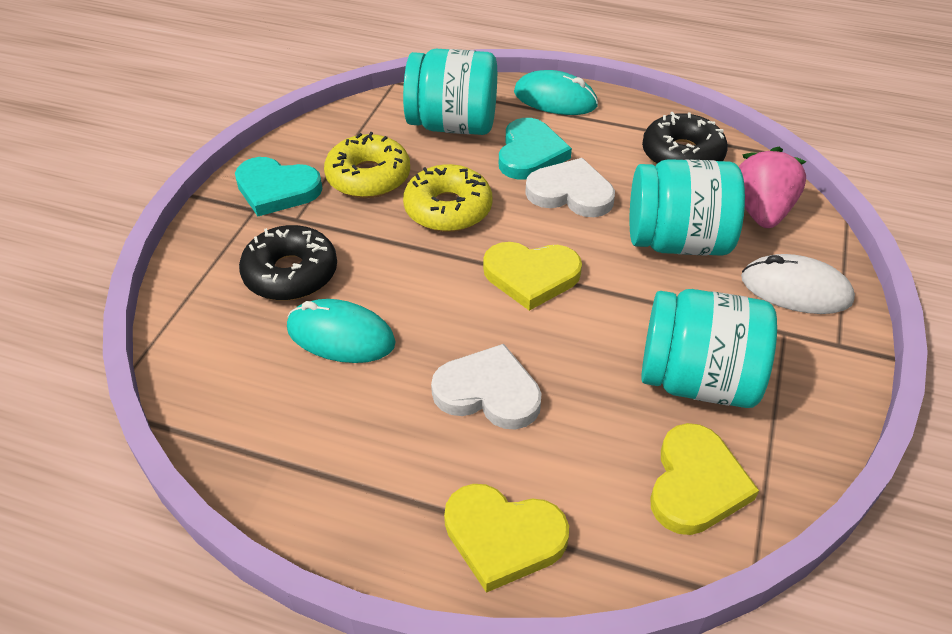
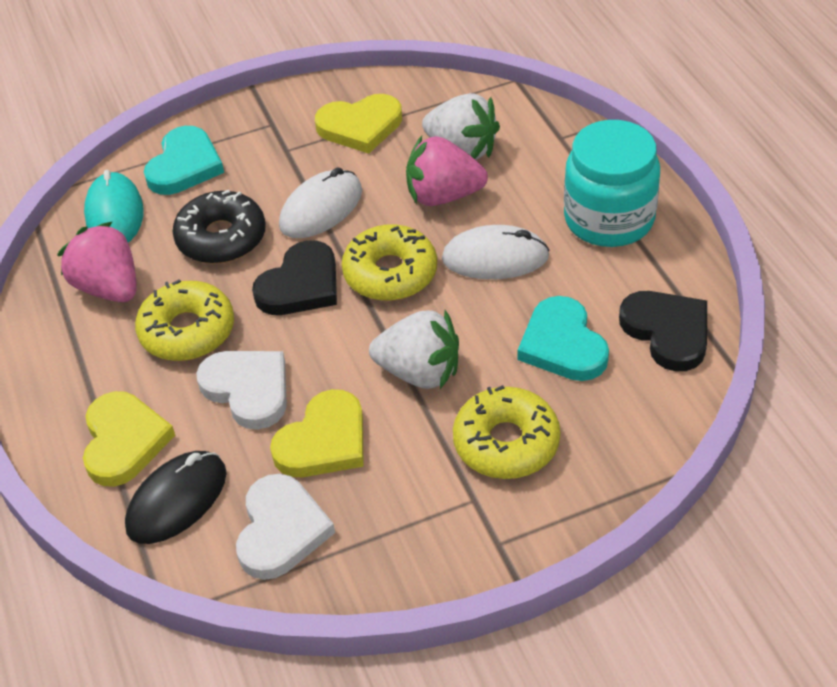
black donut: 2 -> 1
black heart: 0 -> 2
black mouse: 0 -> 1
pink strawberry: 1 -> 2
turquoise jar: 3 -> 1
turquoise mouse: 2 -> 1
white mouse: 1 -> 2
white strawberry: 0 -> 2
yellow donut: 2 -> 3

